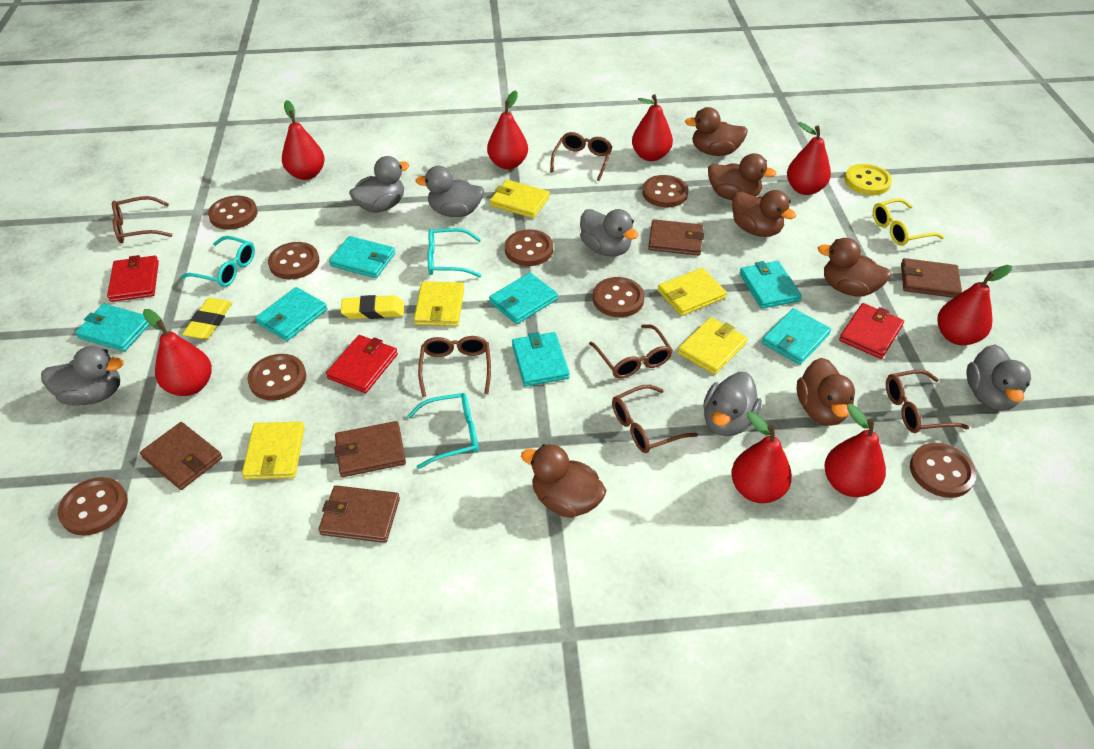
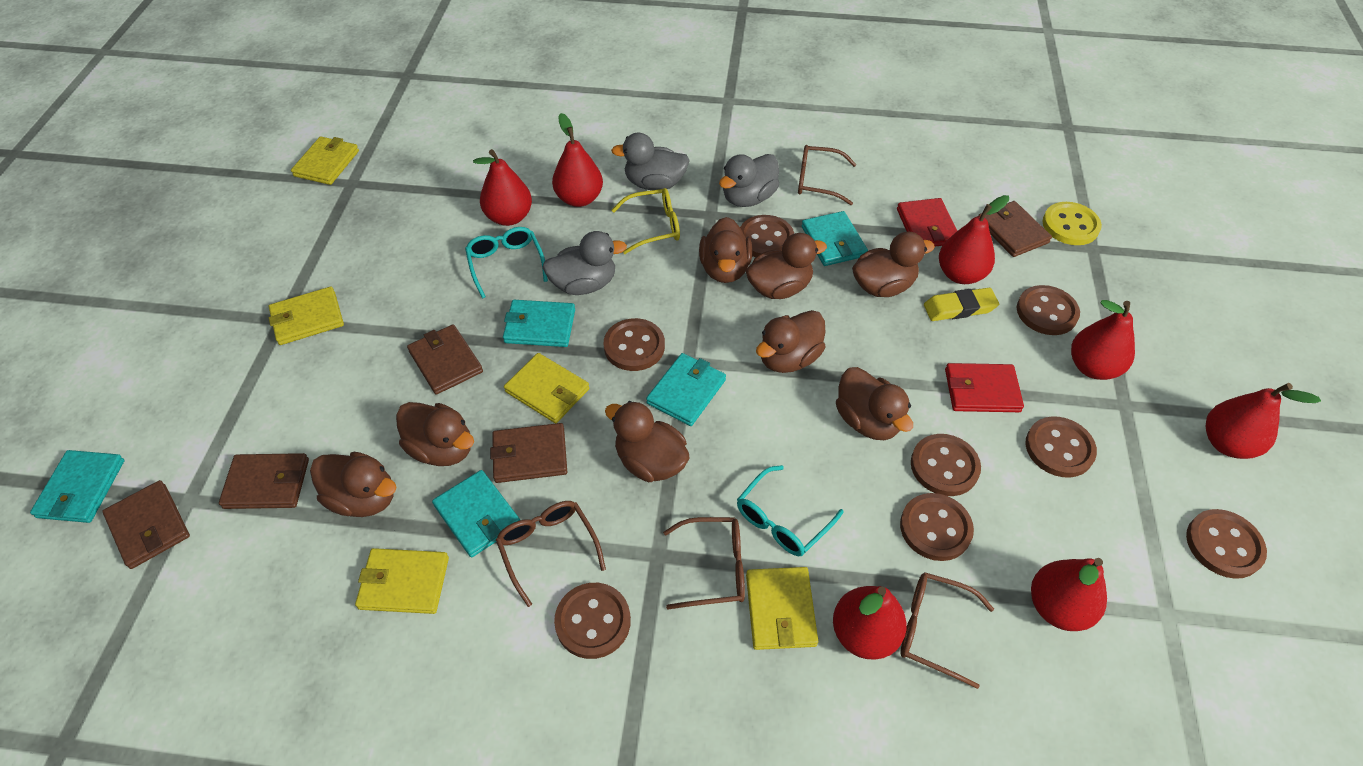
brown duck: 6 -> 8
brown glasses: 6 -> 4
grey duck: 6 -> 3
red pear: 8 -> 7
red wallet: 3 -> 2
turquoise glasses: 3 -> 2
turquoise wallet: 7 -> 5
yellow eraser: 2 -> 1

